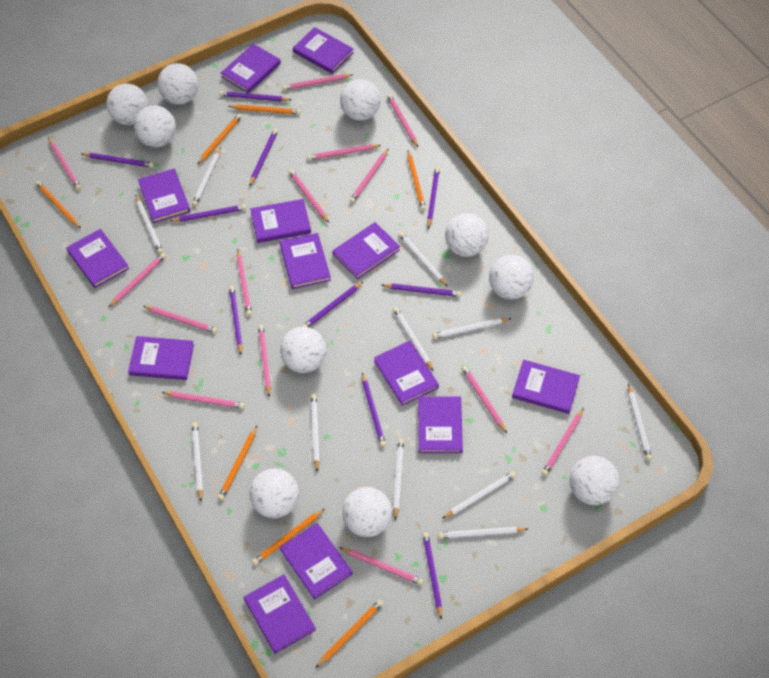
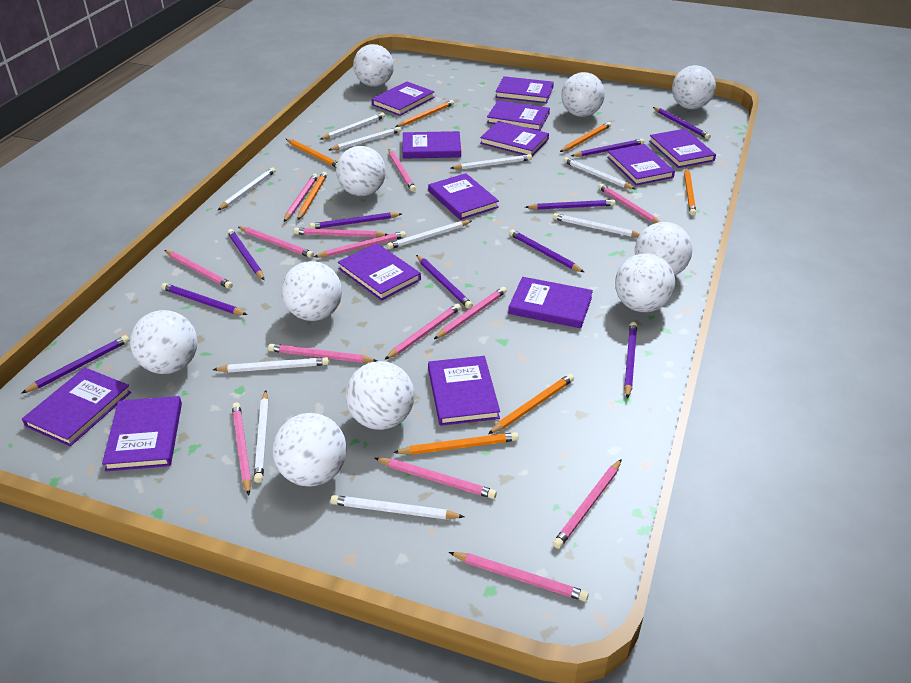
white pencil: 11 -> 10

